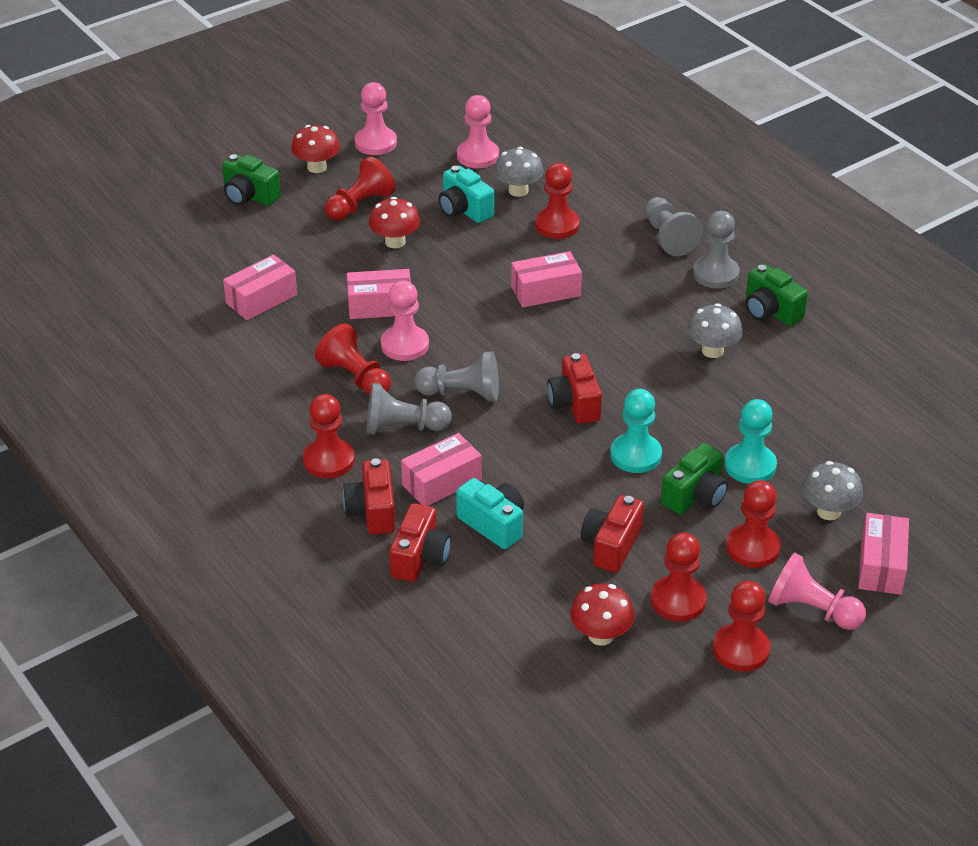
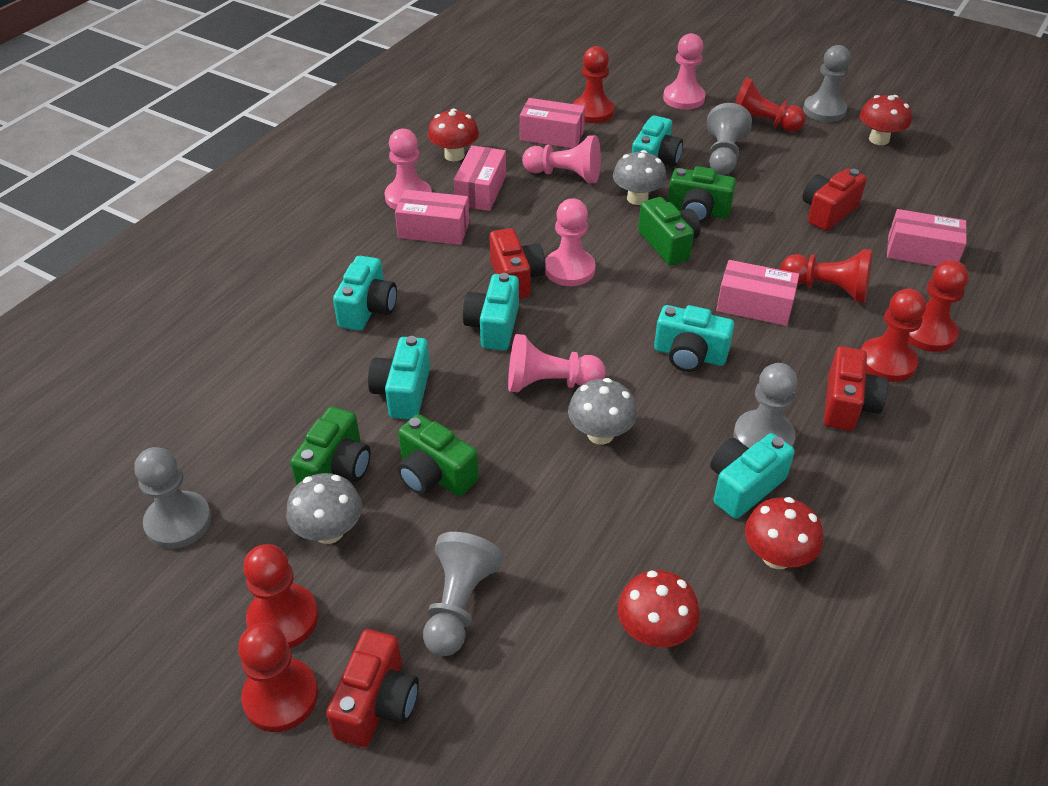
green camera: 3 -> 4
grey pawn: 4 -> 5
pink pawn: 4 -> 5
red mushroom: 3 -> 4
turquoise camera: 2 -> 6
turquoise pawn: 2 -> 0

